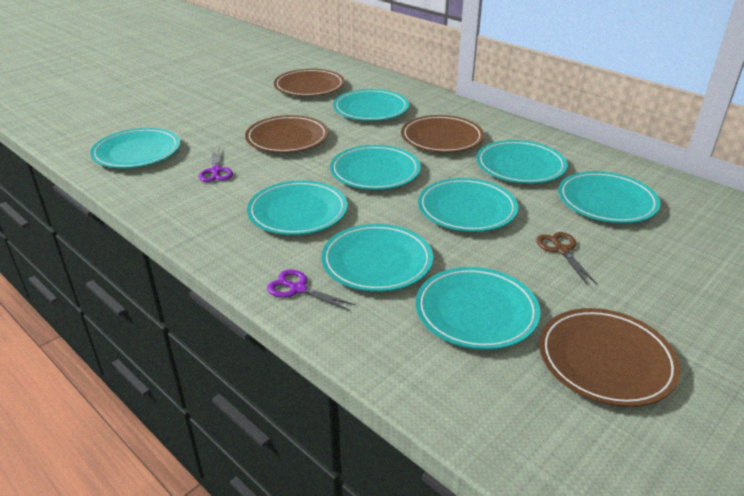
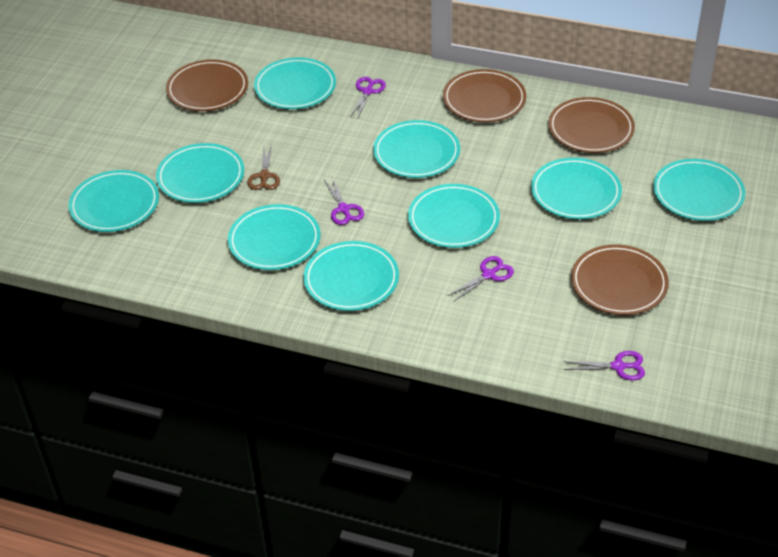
purple scissors: 2 -> 4

